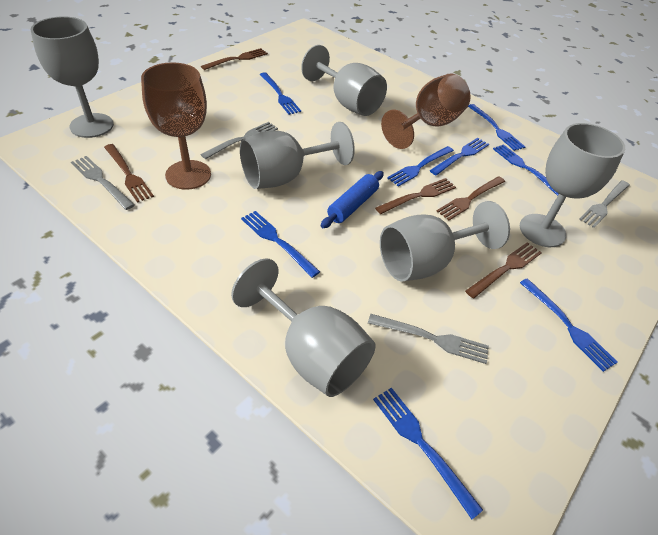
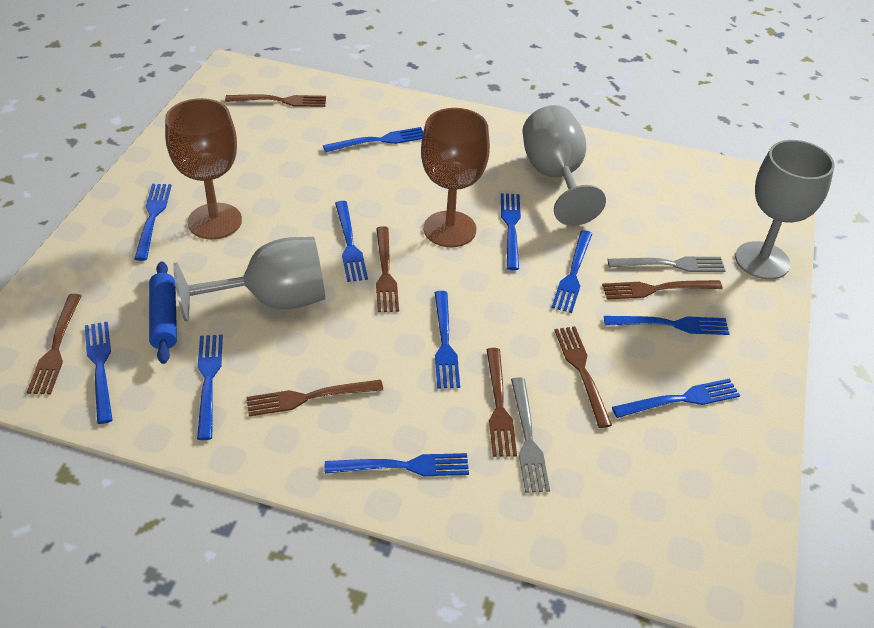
blue fork: 8 -> 11
brown fork: 5 -> 7
grey fork: 4 -> 2
grey goblet: 6 -> 3

